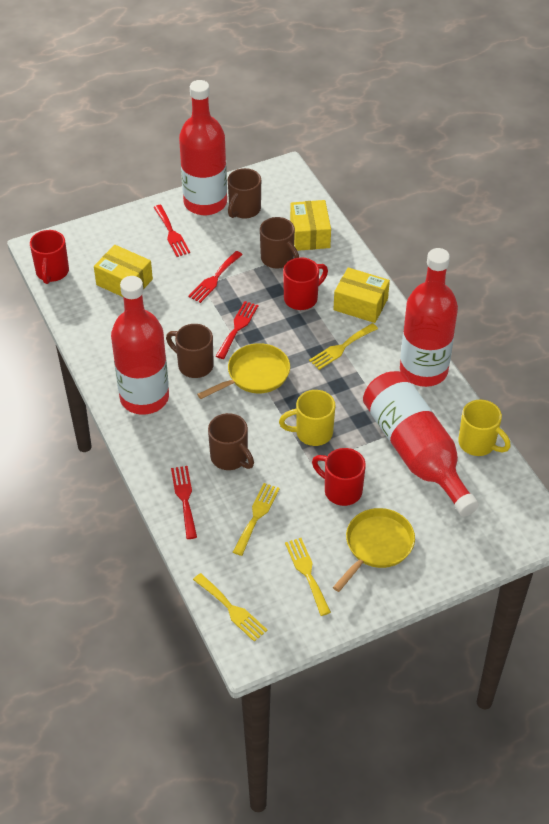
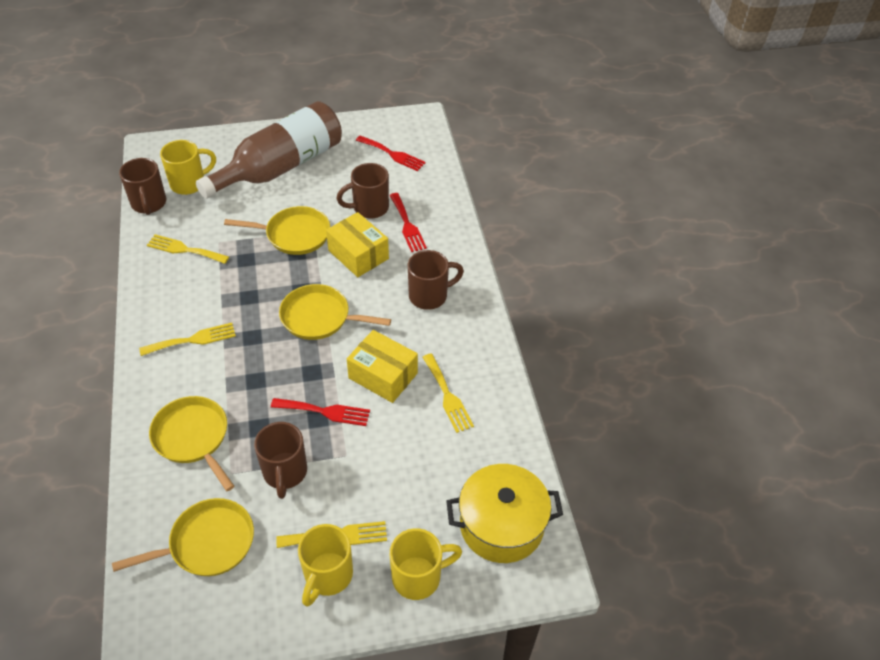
brown bottle: 0 -> 1
red bottle: 4 -> 0
red fork: 4 -> 3
red mug: 3 -> 0
yellow box: 3 -> 2
yellow mug: 2 -> 3
yellow pan: 2 -> 4
yellow pot: 0 -> 1

